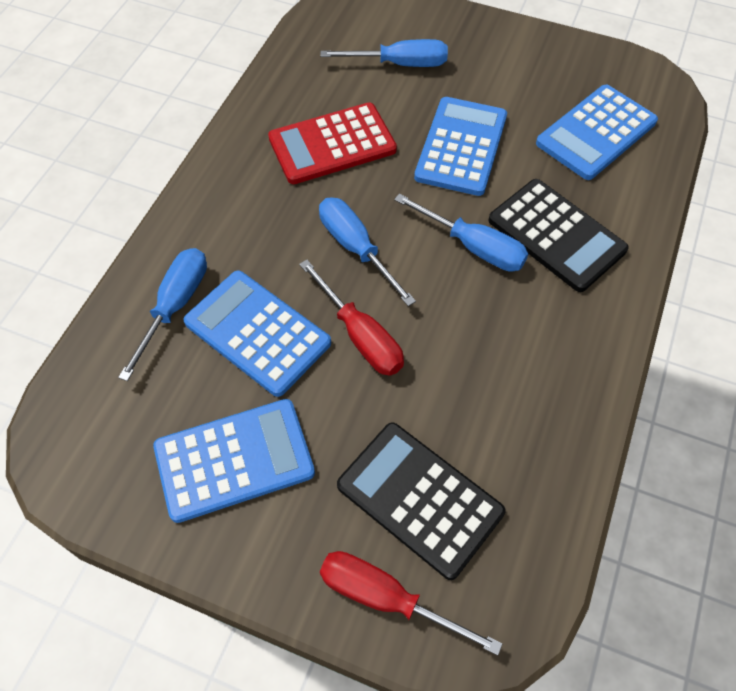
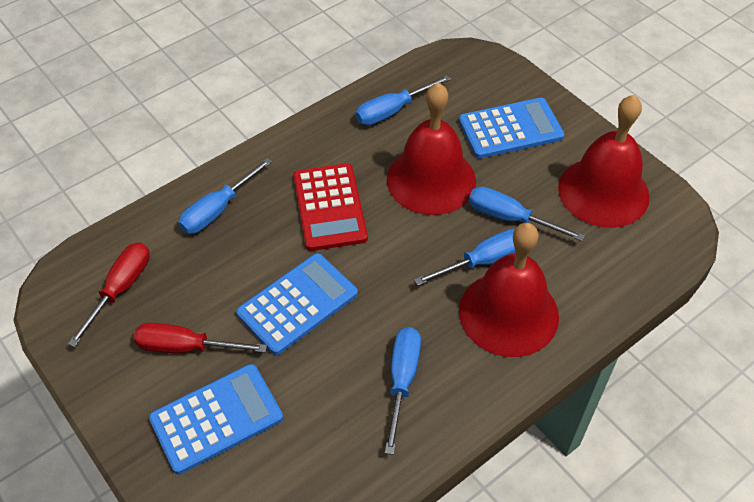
black calculator: 2 -> 0
blue calculator: 4 -> 3
blue screwdriver: 4 -> 5
red bell: 0 -> 3

